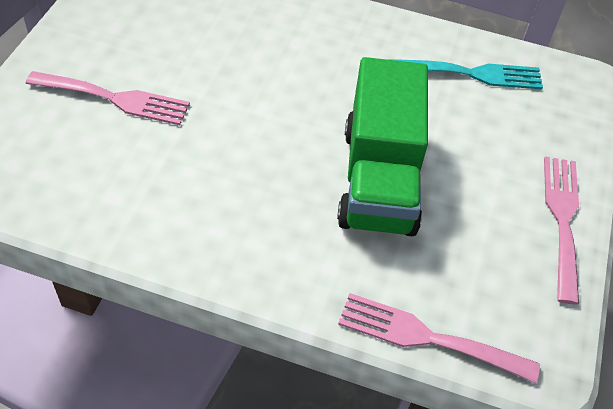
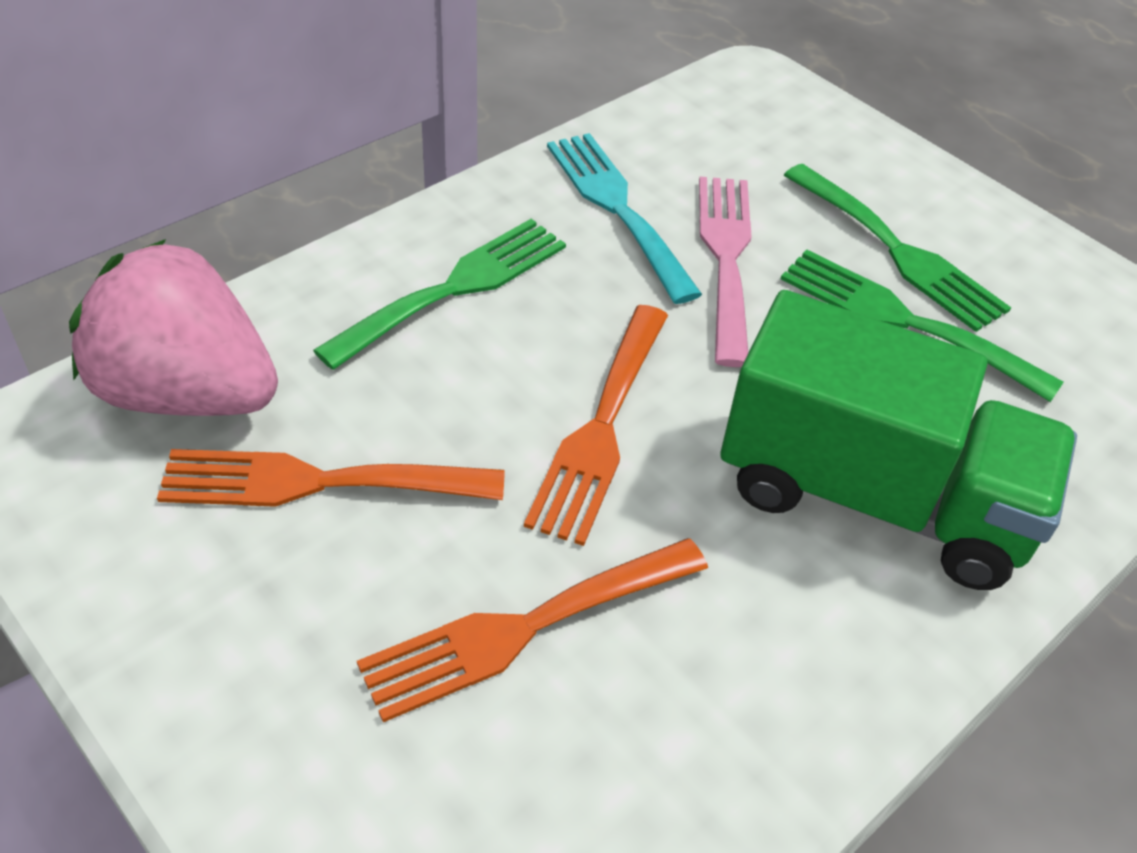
green fork: 0 -> 3
orange fork: 0 -> 3
pink fork: 3 -> 1
pink strawberry: 0 -> 1

